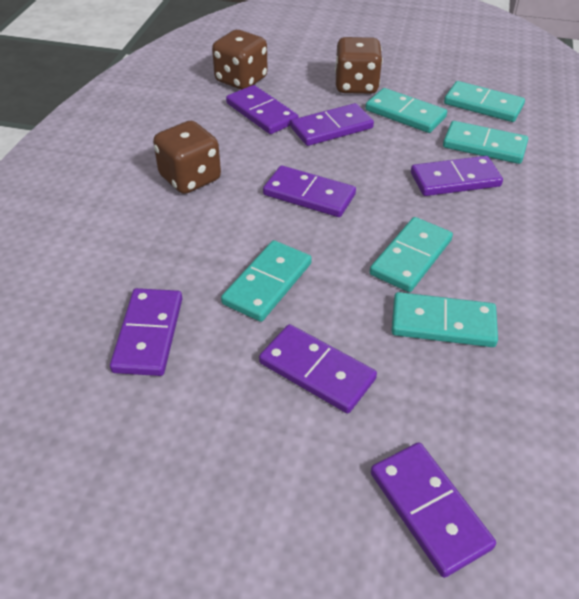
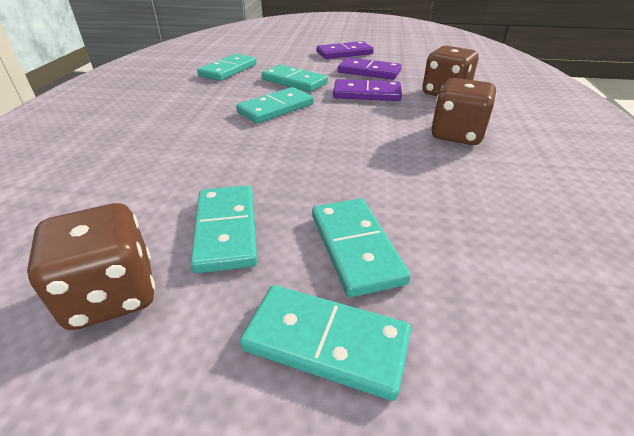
purple domino: 7 -> 3

